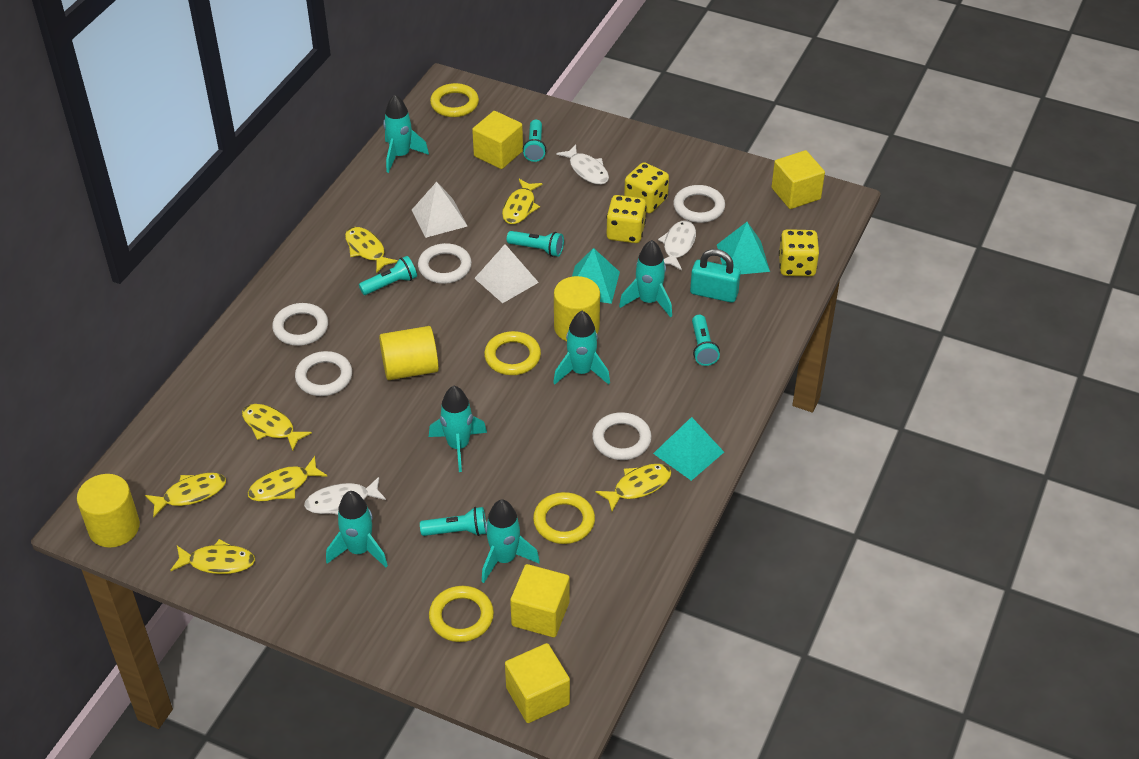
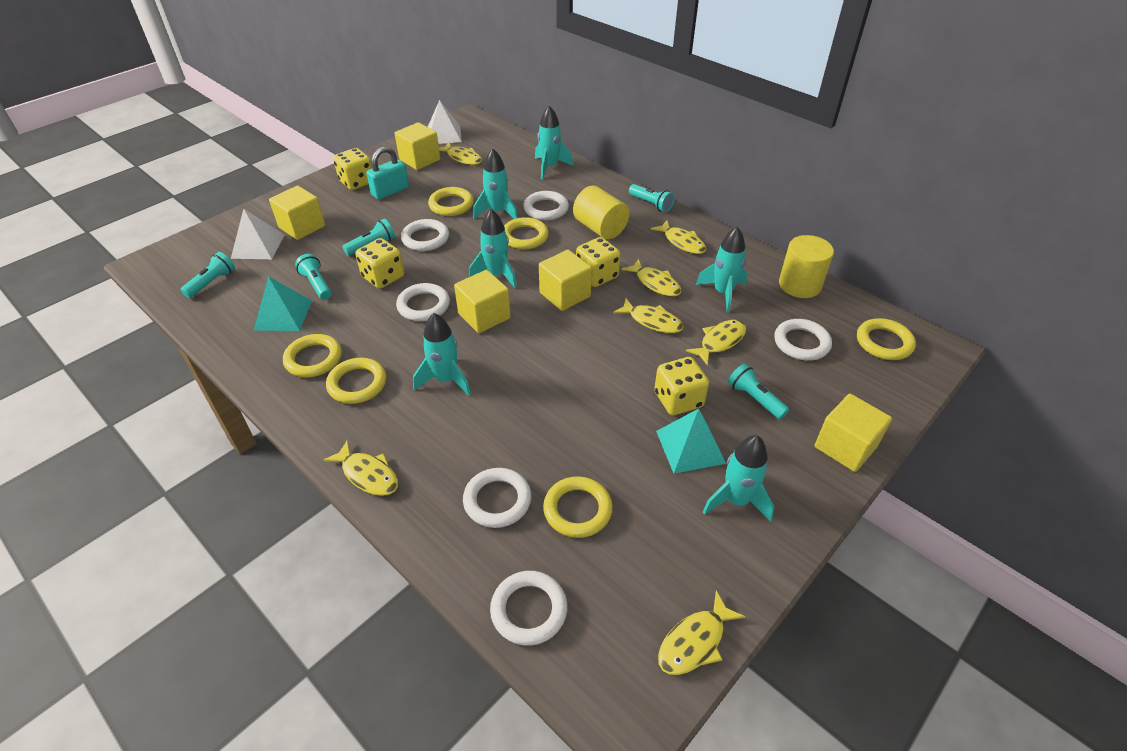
turquoise pyramid: 3 -> 2
white fish: 3 -> 0
white ring: 5 -> 6
yellow cube: 4 -> 5
yellow cylinder: 3 -> 2
yellow dice: 3 -> 4
yellow ring: 4 -> 6

